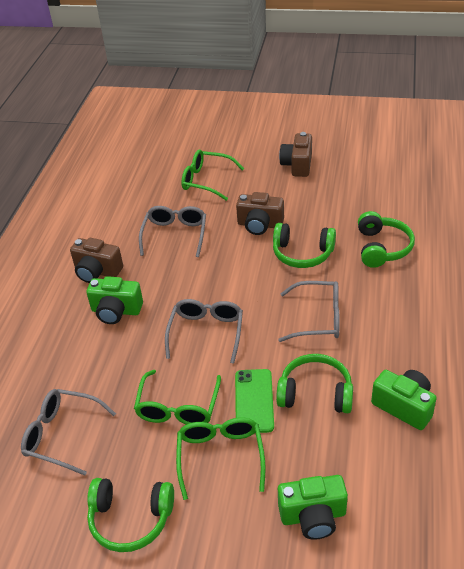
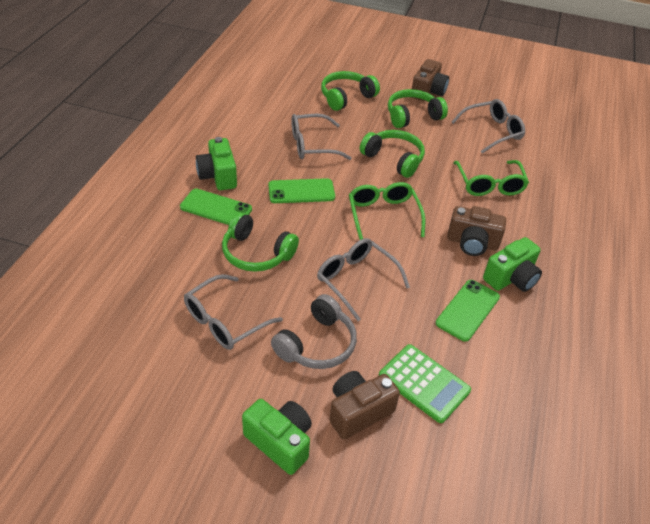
green calculator: 0 -> 1
green glasses: 3 -> 2
green phone: 1 -> 3
grey headphones: 0 -> 1

